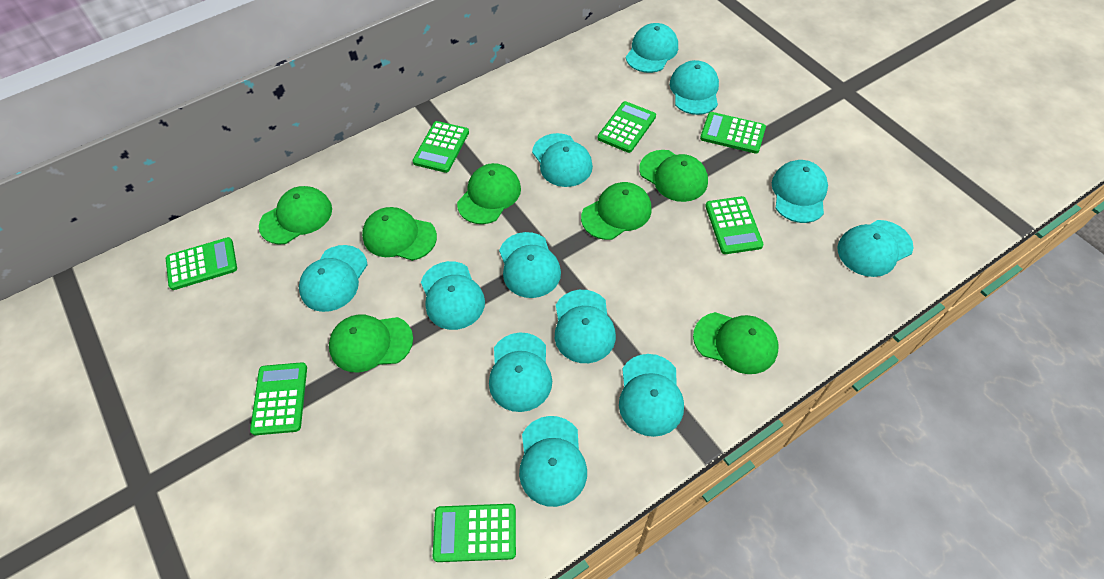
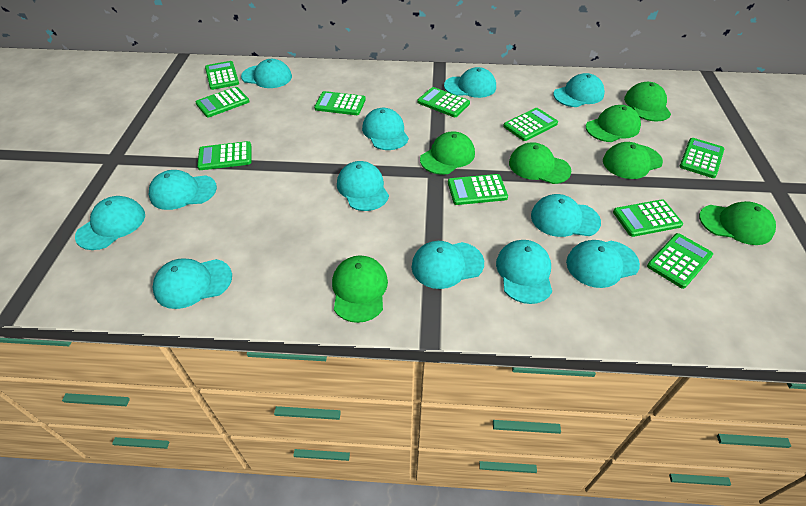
green calculator: 7 -> 10

